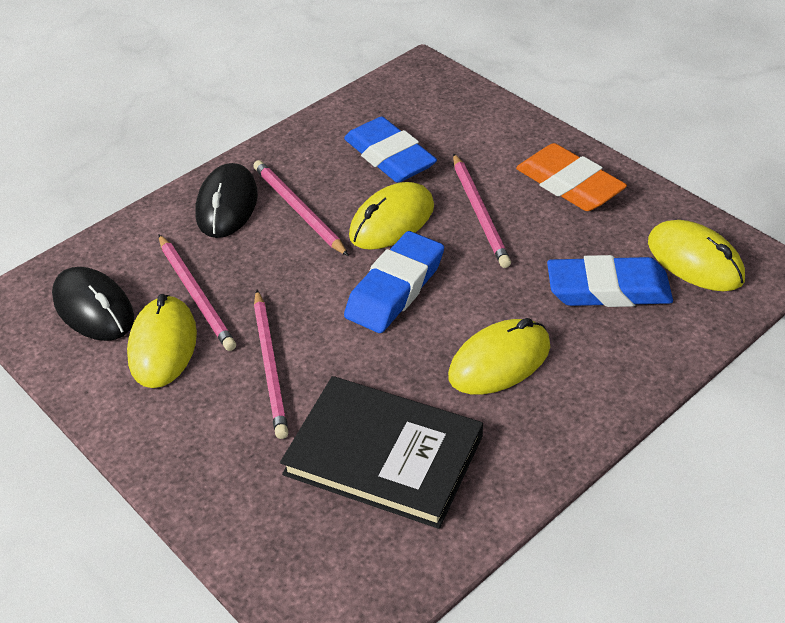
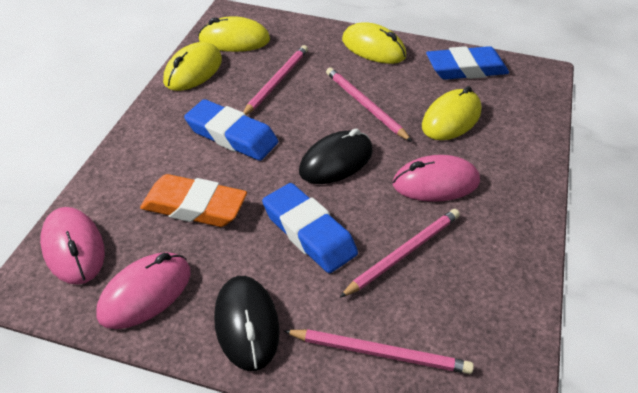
black book: 1 -> 0
pink mouse: 0 -> 3

